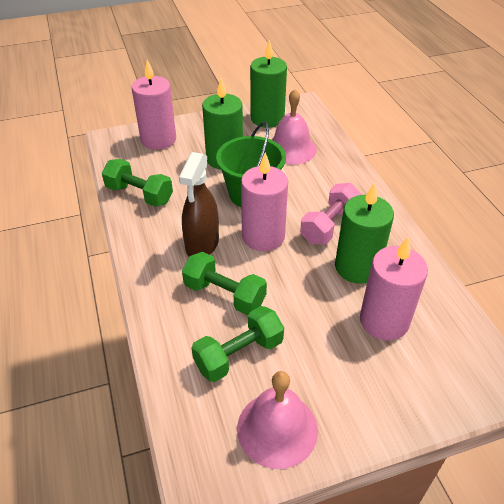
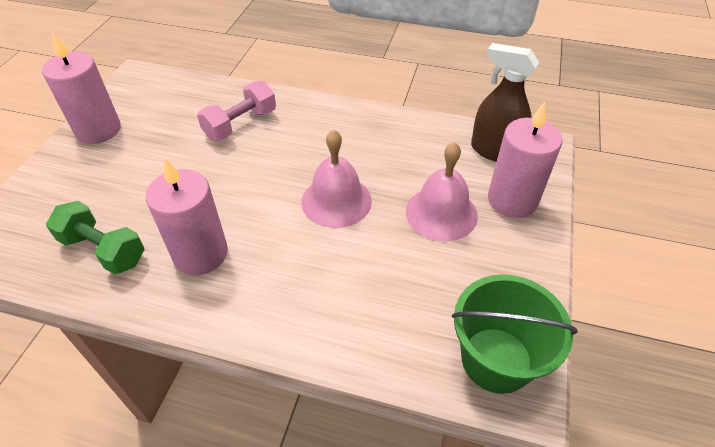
green candle: 3 -> 0
green dumbbell: 3 -> 1

